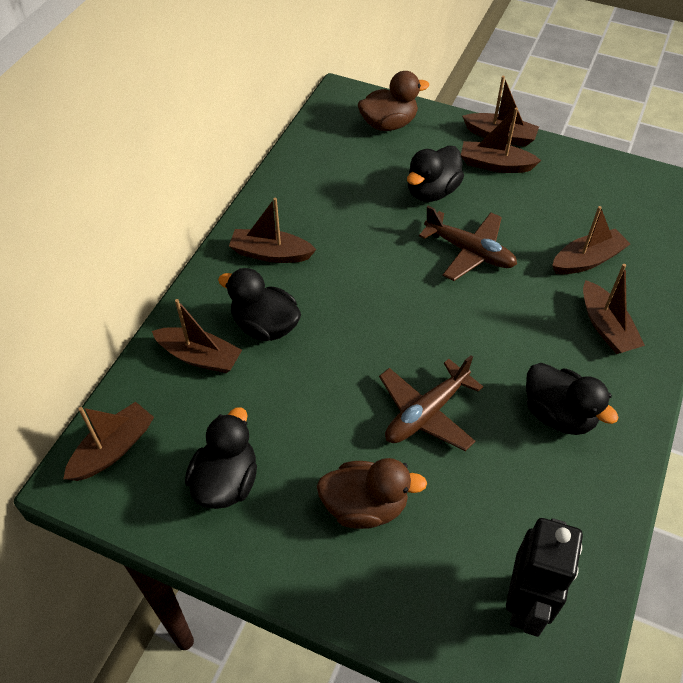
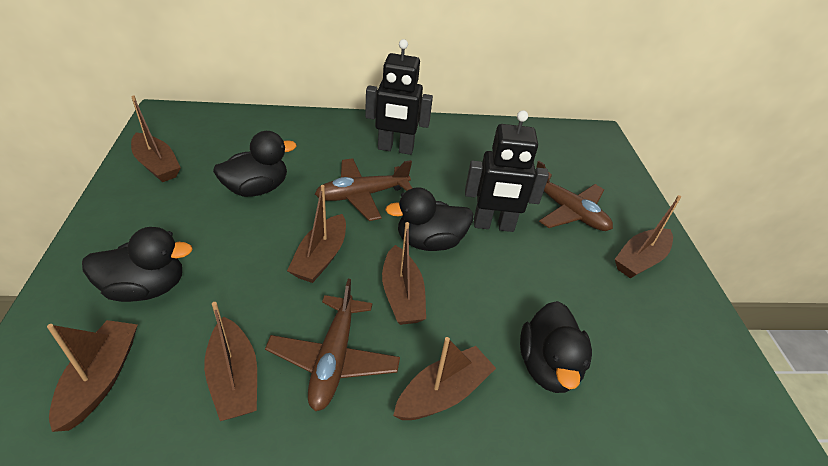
black robot: 1 -> 2
brown duck: 2 -> 0
brown plane: 2 -> 3

